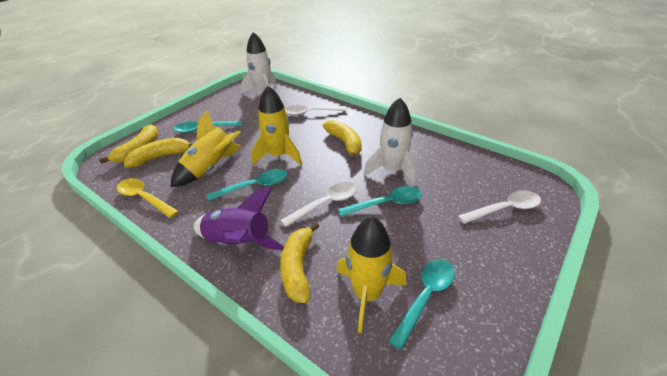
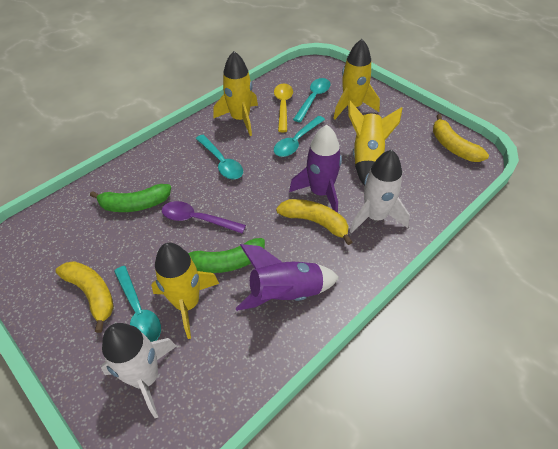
green banana: 0 -> 2
purple rocket: 1 -> 2
purple spoon: 0 -> 1
white spoon: 3 -> 0
yellow banana: 4 -> 3
yellow rocket: 3 -> 4

